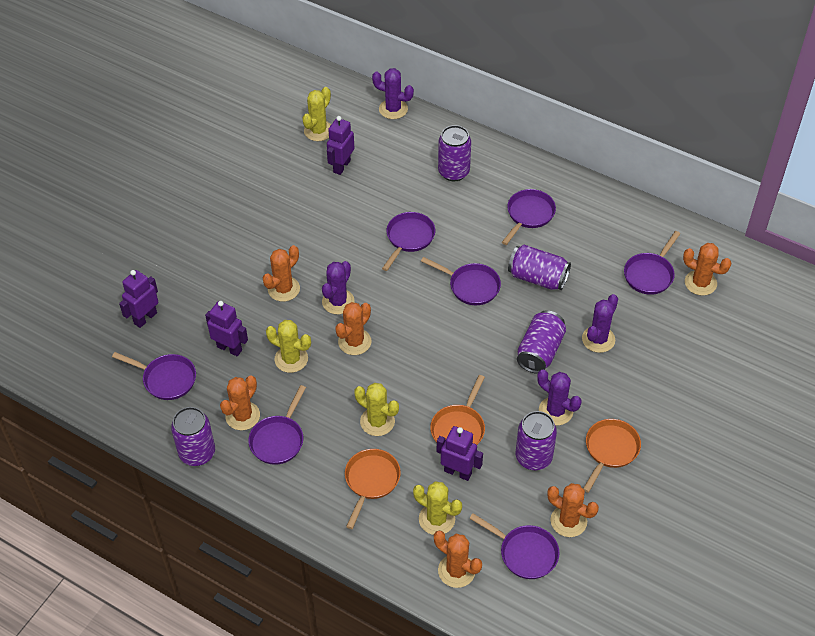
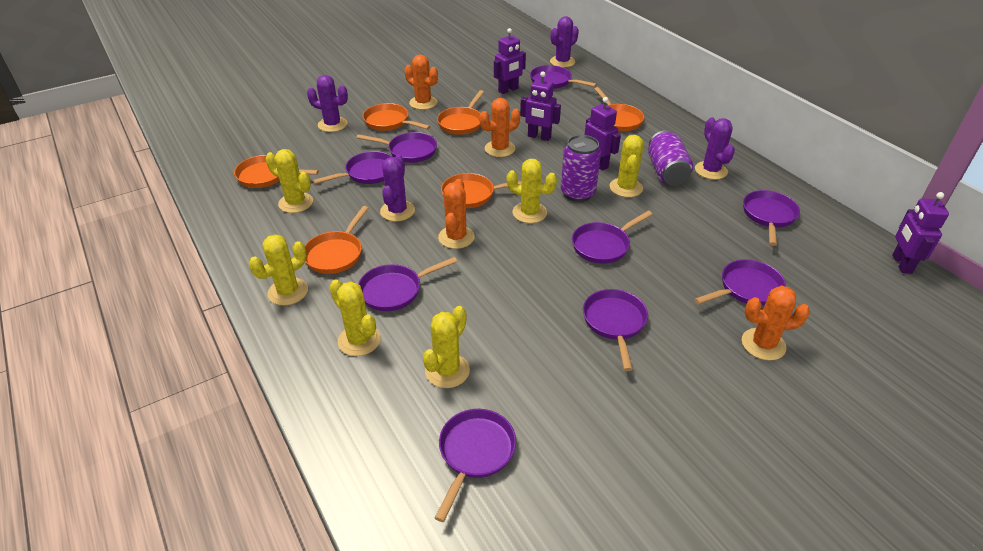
orange cactus: 6 -> 4
orange pan: 3 -> 6
purple can: 5 -> 2
purple pan: 7 -> 9
yellow cactus: 4 -> 6

